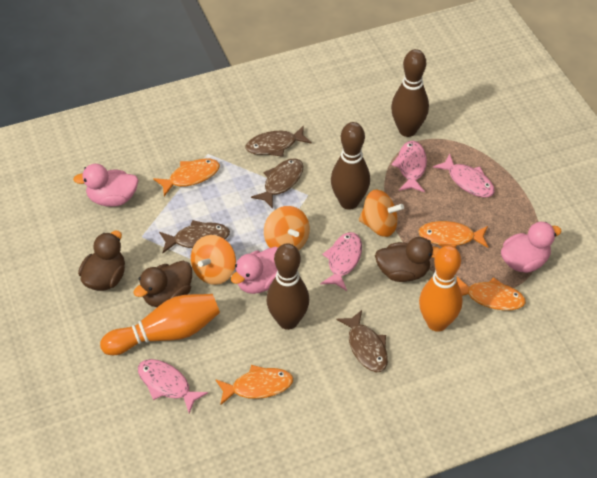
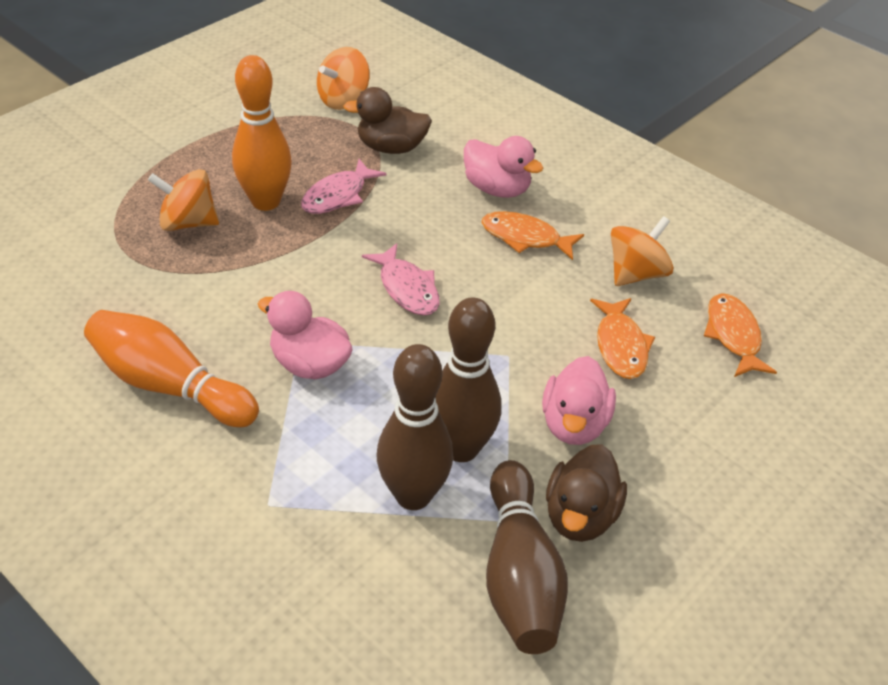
brown duck: 3 -> 2
brown fish: 4 -> 0
orange fish: 4 -> 3
pink fish: 4 -> 2

